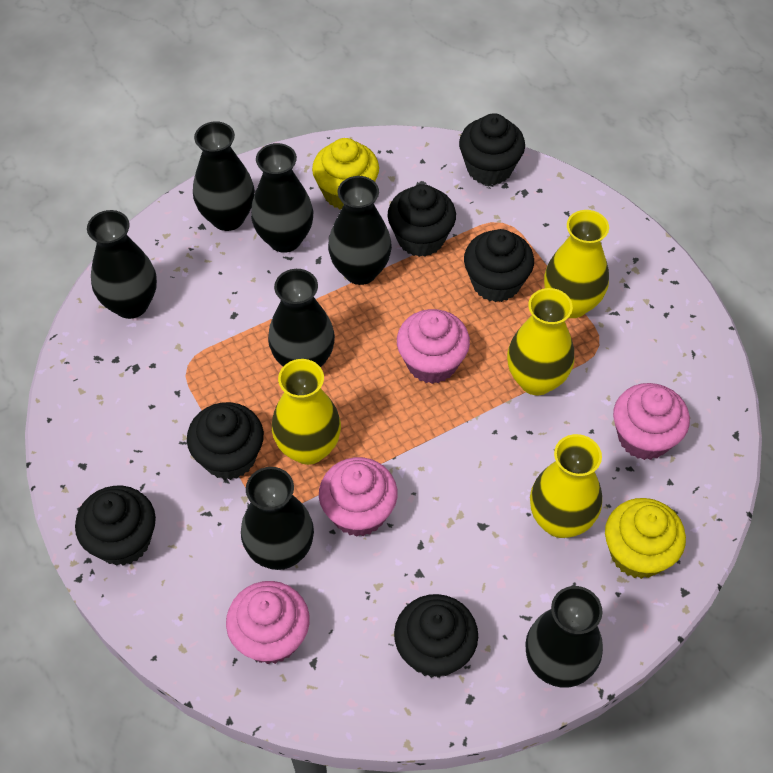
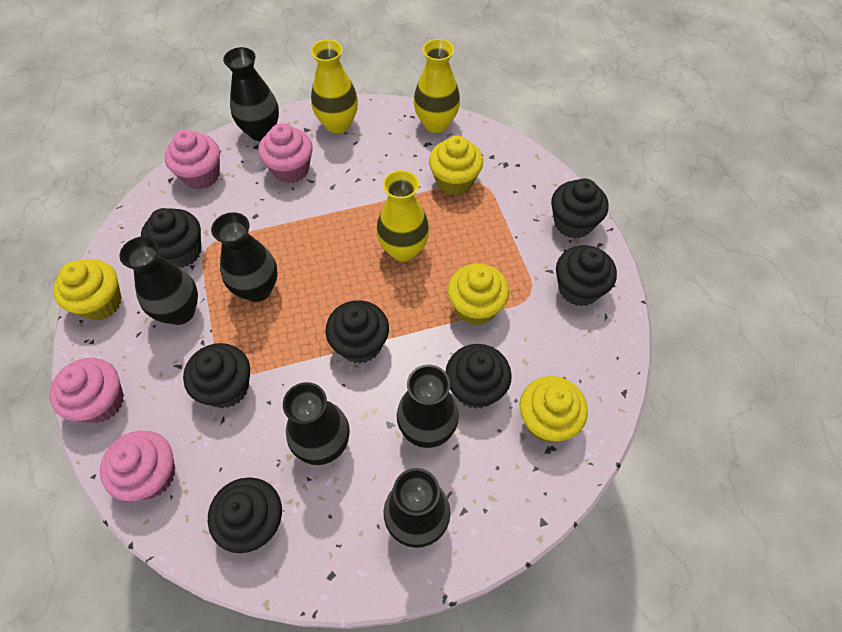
black cupcake: 6 -> 7
black vase: 7 -> 6
yellow cupcake: 2 -> 4
yellow vase: 4 -> 3

